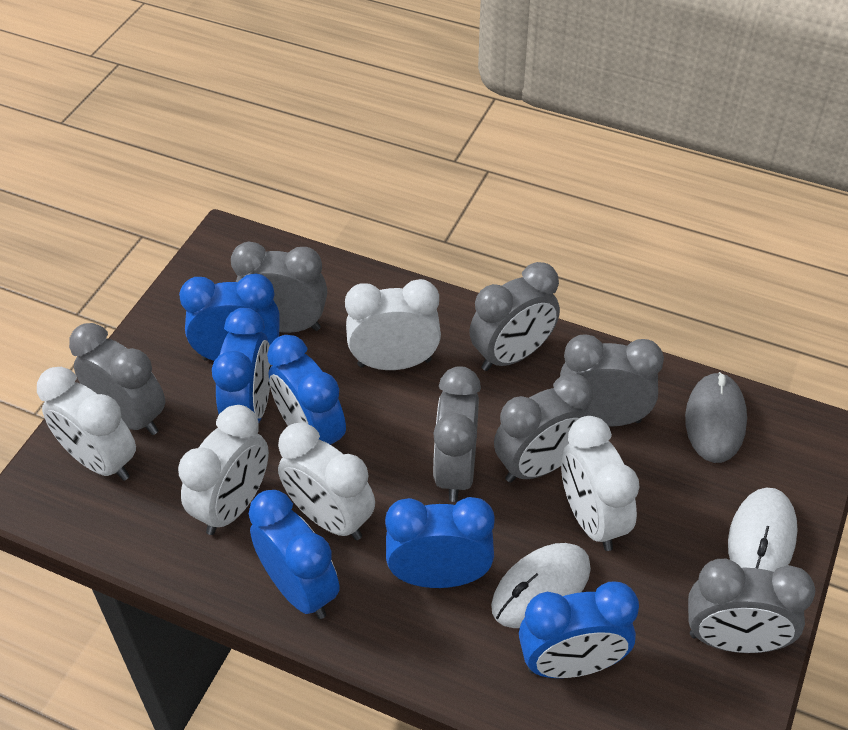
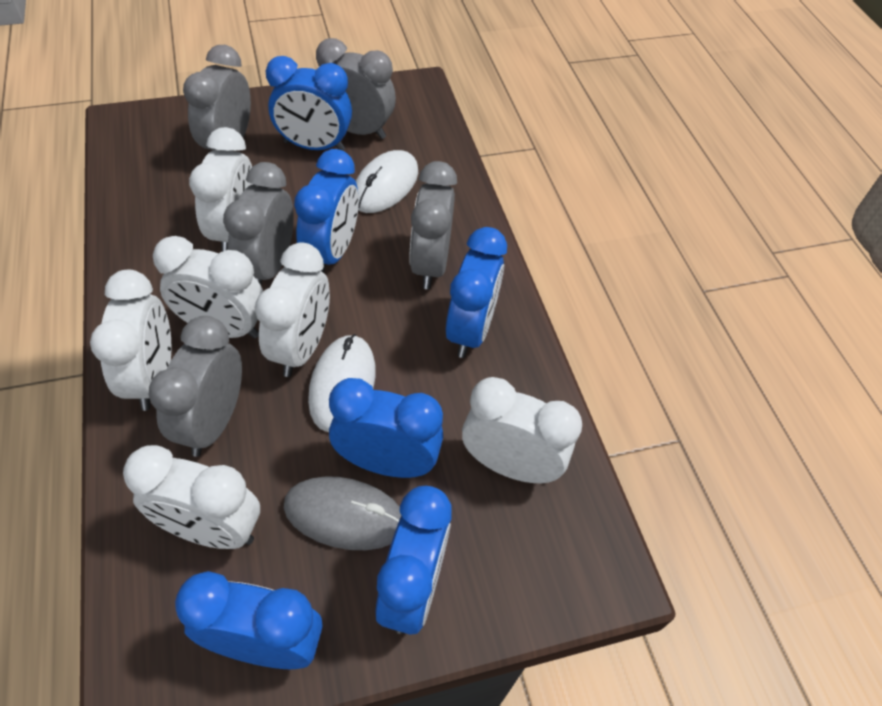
grey clock: 7 -> 5
white clock: 5 -> 6

